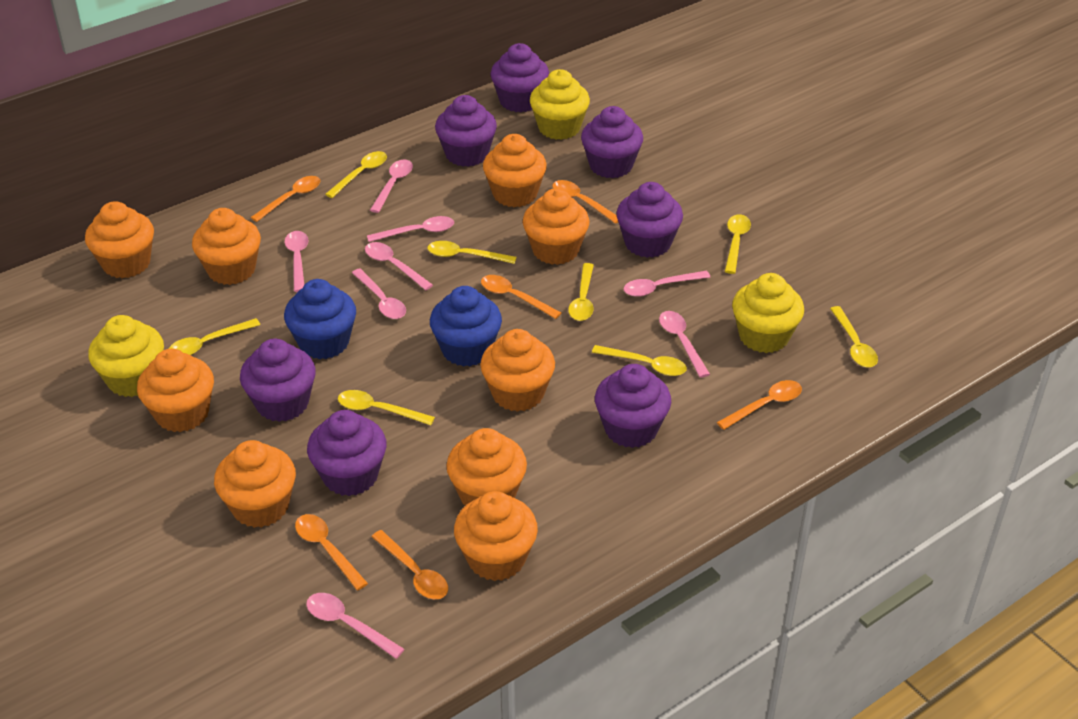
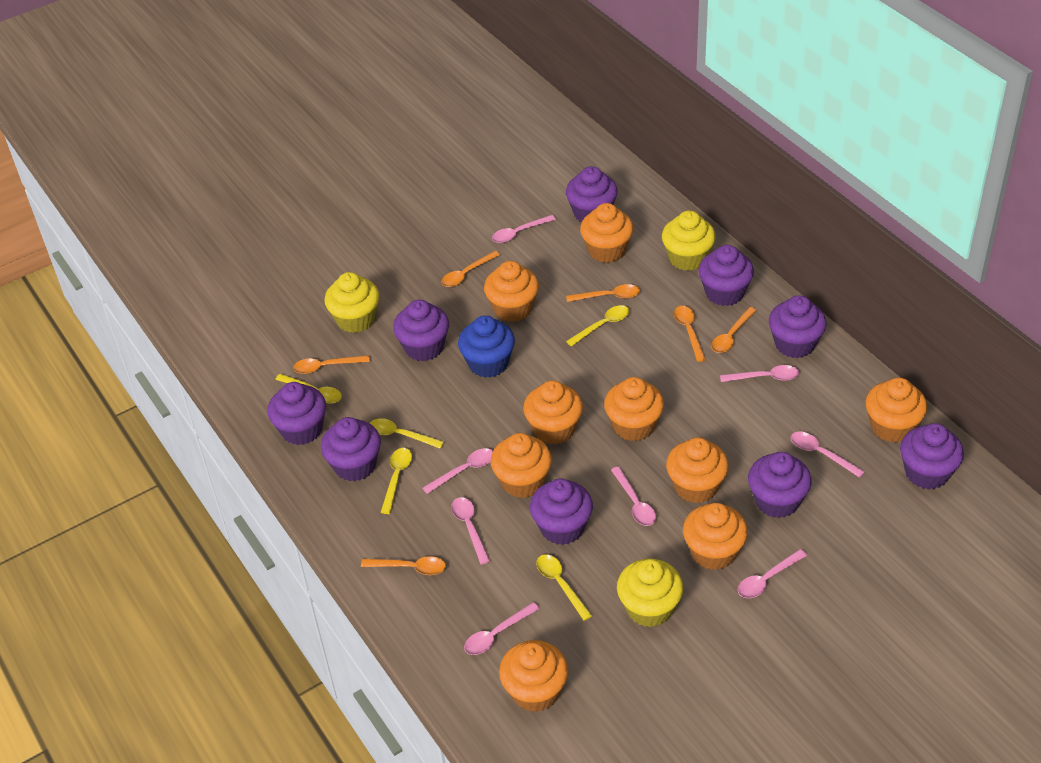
blue cupcake: 2 -> 1
purple cupcake: 7 -> 9
yellow spoon: 8 -> 5

